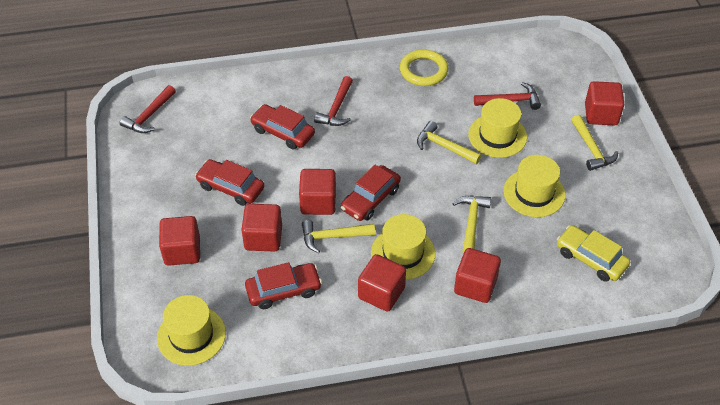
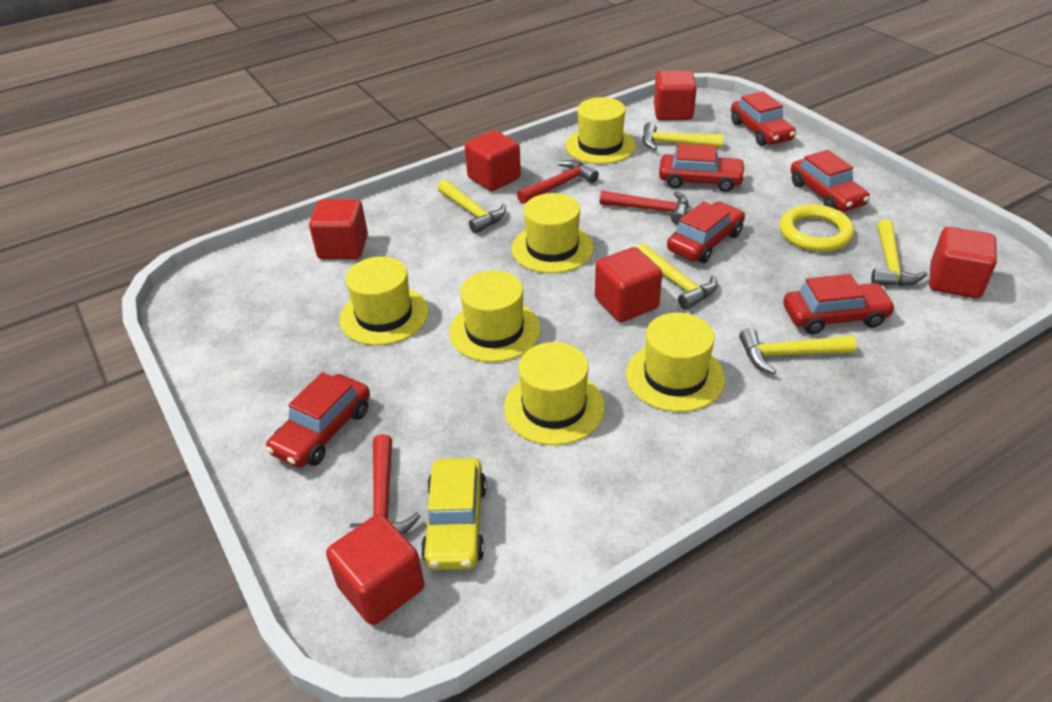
red car: 4 -> 6
yellow hammer: 4 -> 5
yellow hat: 4 -> 6

